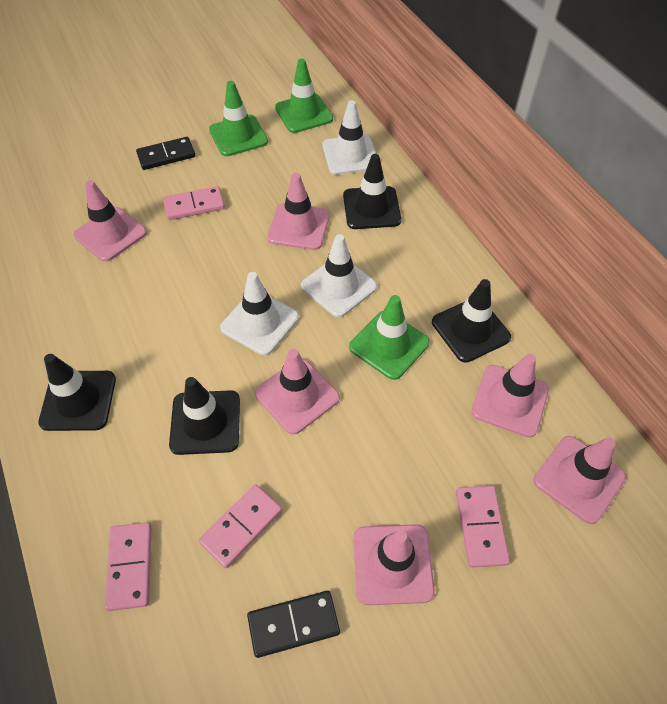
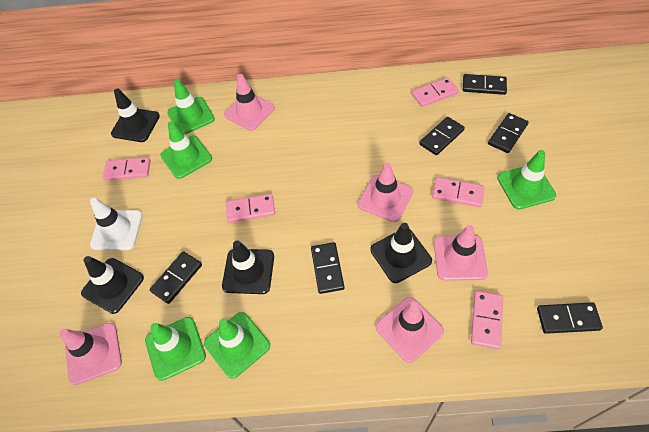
black domino: 2 -> 6
green traffic cone: 3 -> 5
pink domino: 4 -> 5
pink traffic cone: 6 -> 5
white traffic cone: 3 -> 1

